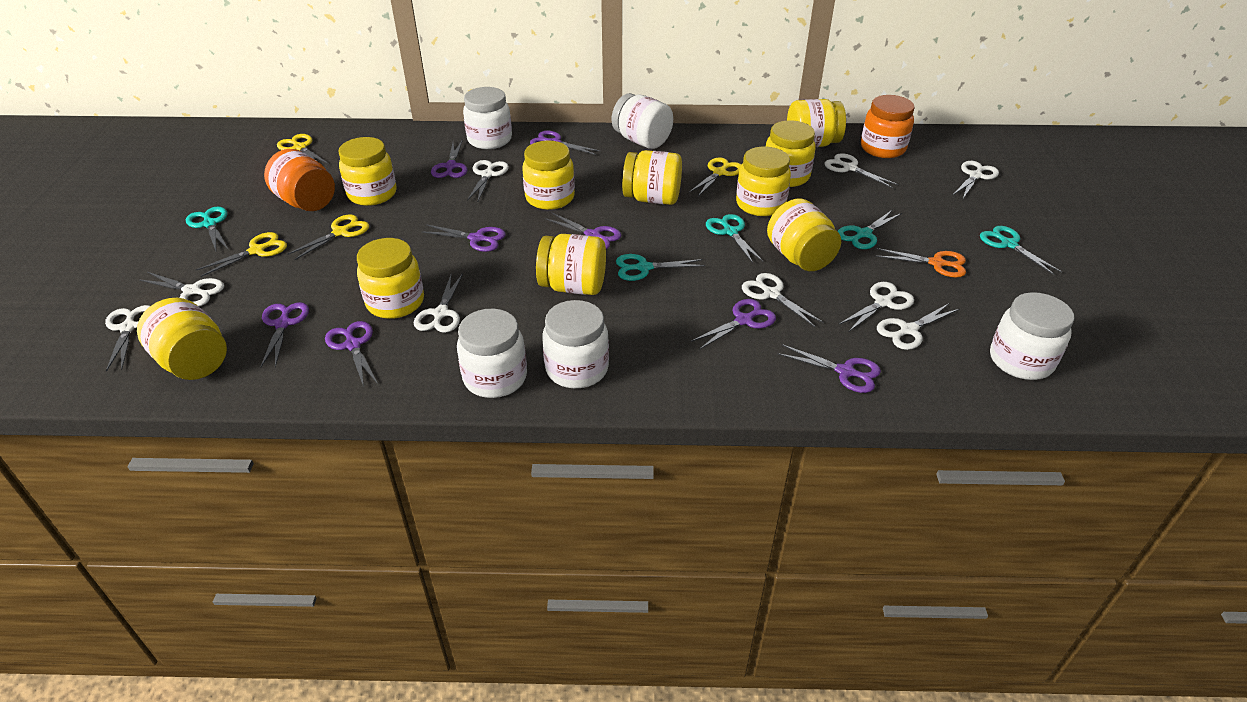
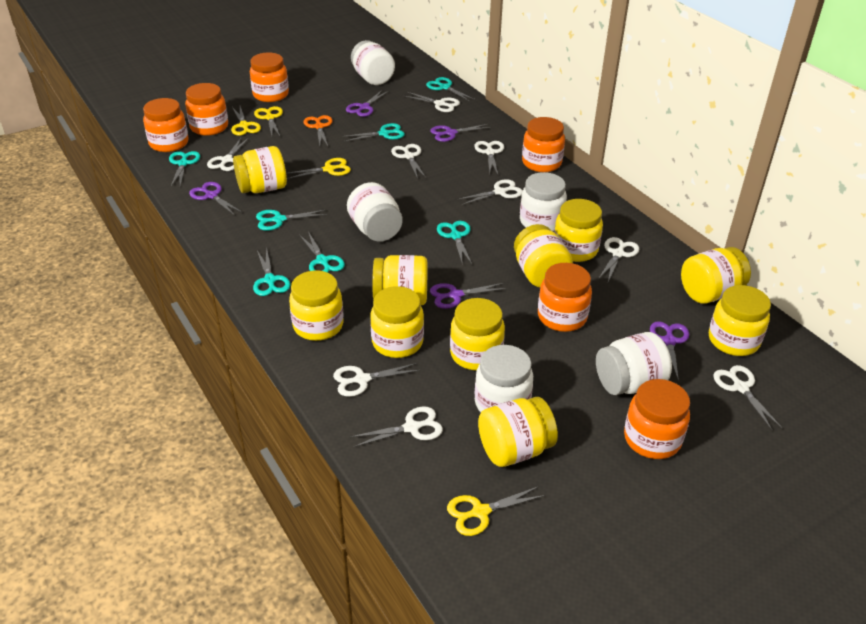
orange jar: 2 -> 6
purple scissors: 8 -> 5
turquoise scissors: 5 -> 7

